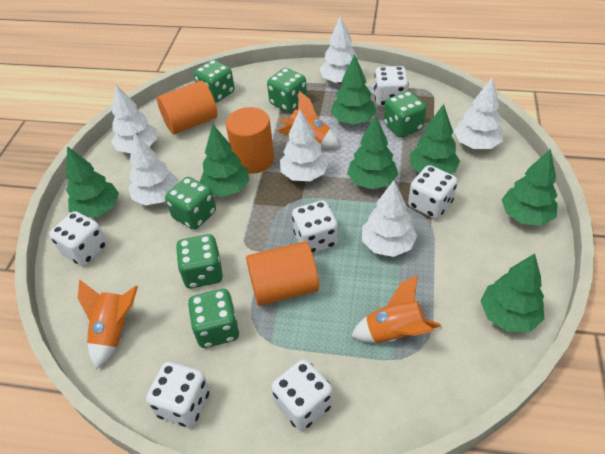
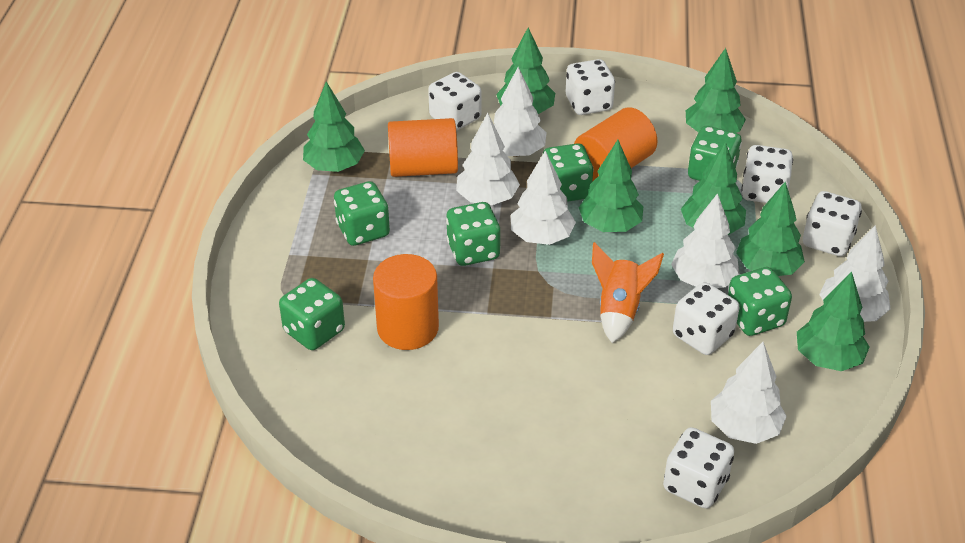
orange rocket: 3 -> 1

